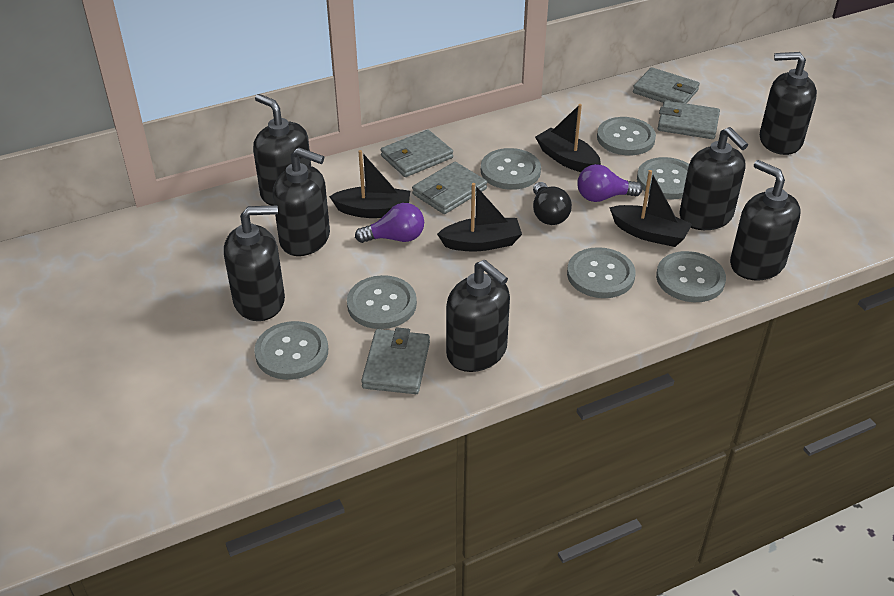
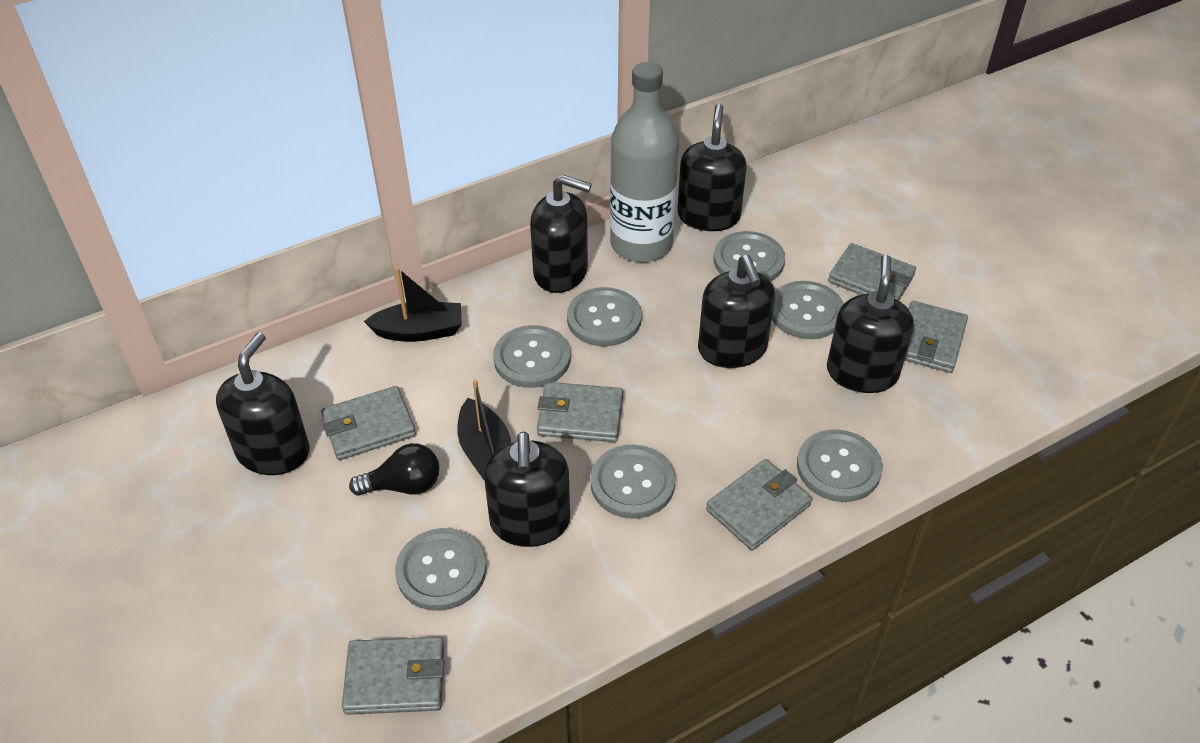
black boat: 4 -> 2
black soap dispenser: 7 -> 6
grey bottle: 0 -> 1
grey wallet: 5 -> 6
purple light bulb: 2 -> 0

